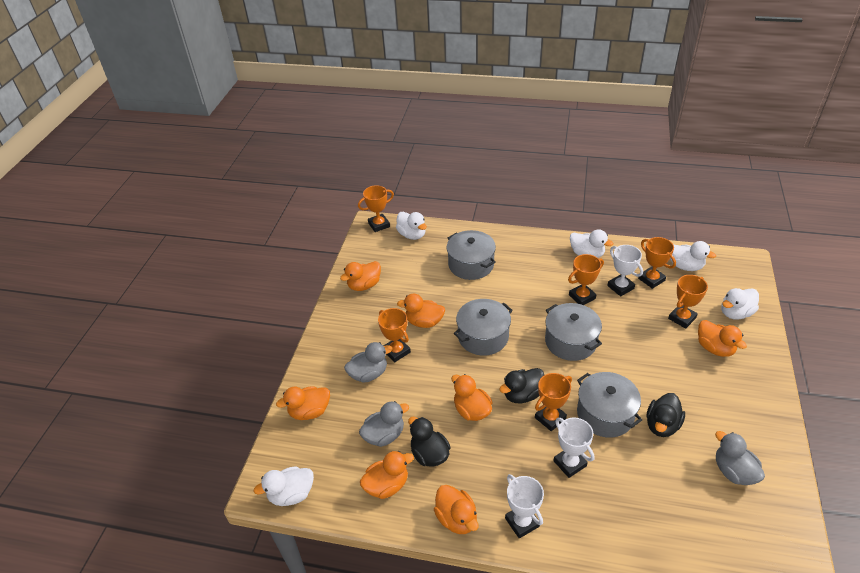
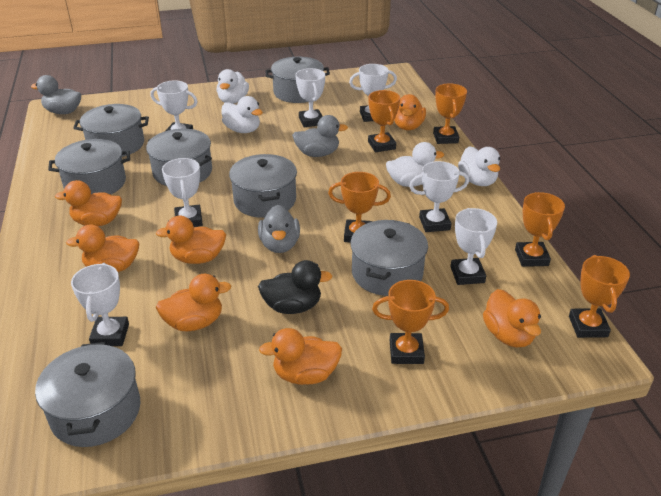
black duck: 3 -> 1
grey pot: 4 -> 7
white duck: 5 -> 4
white trophy: 3 -> 7

